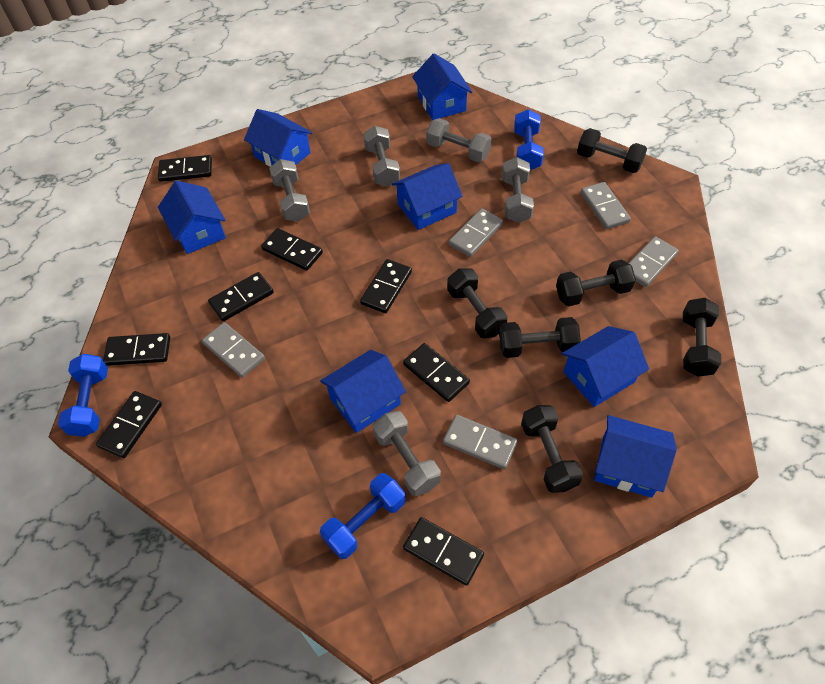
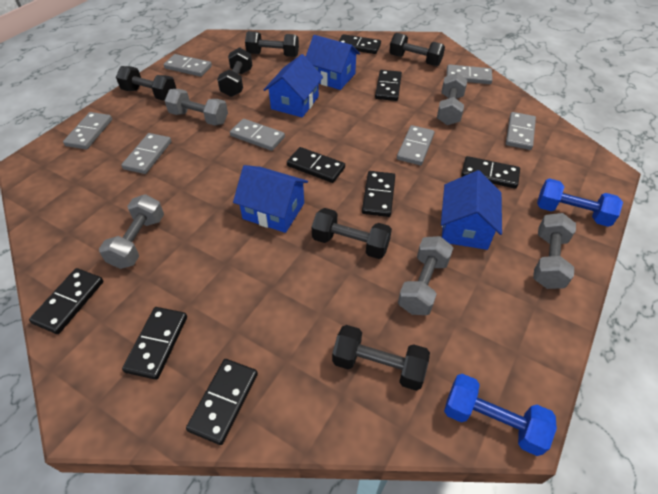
blue dumbbell: 3 -> 2
blue house: 7 -> 4
grey domino: 5 -> 7

